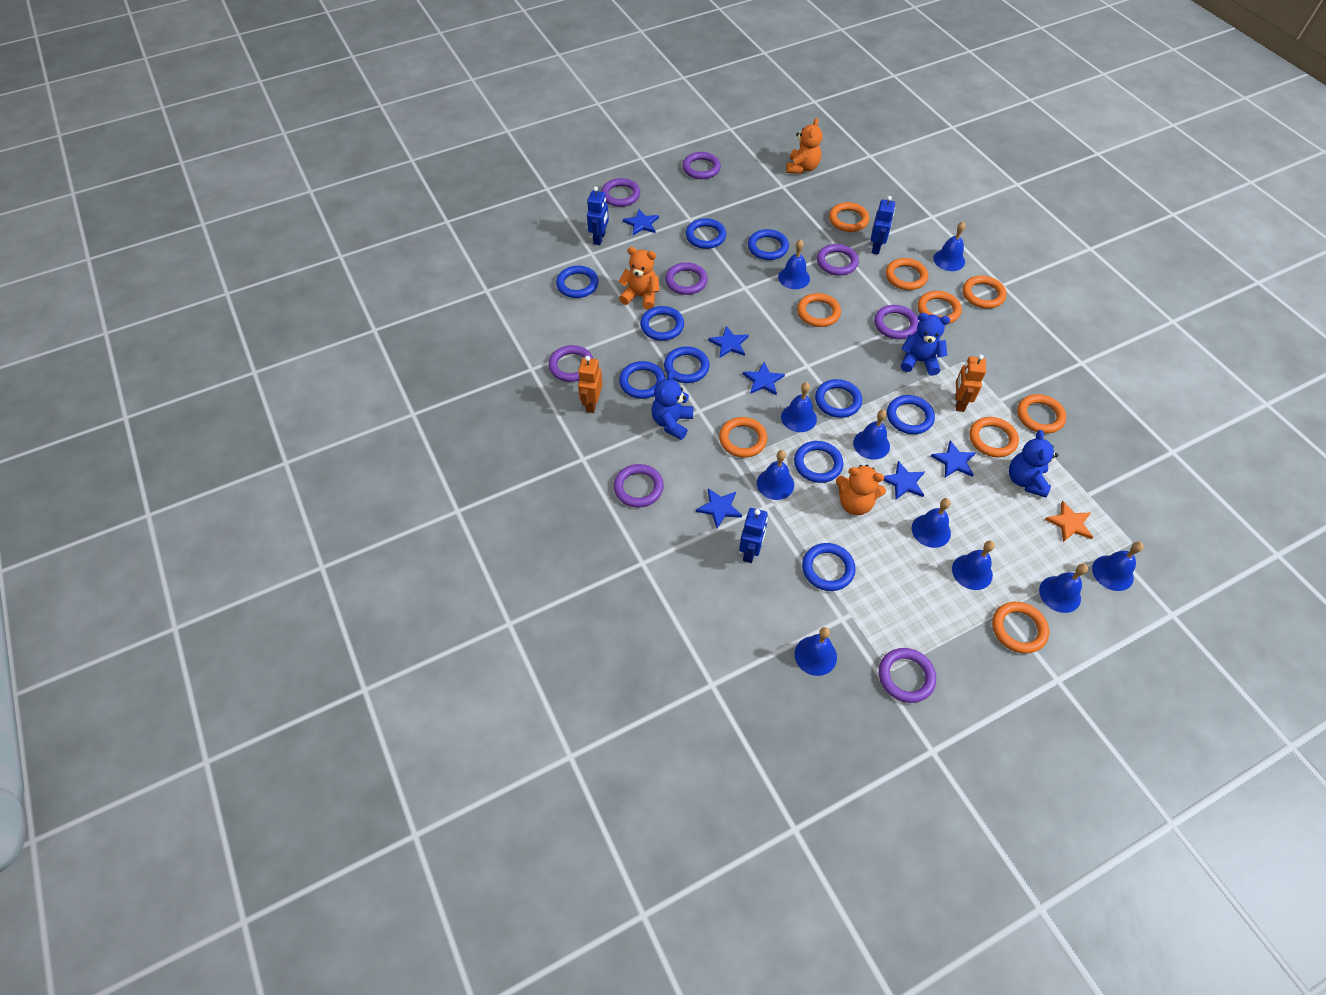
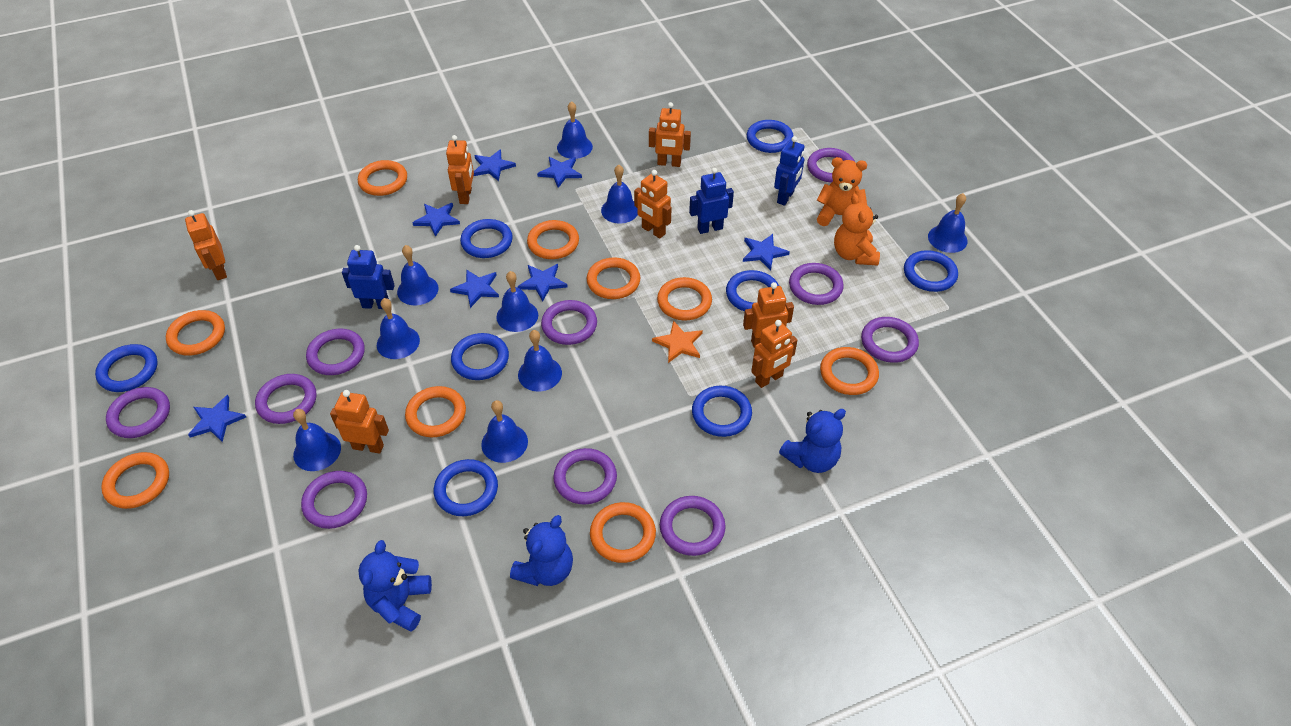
blue bell: 10 -> 9
blue ring: 10 -> 8
blue star: 6 -> 7
orange robot: 2 -> 7
orange teddy bear: 3 -> 2
purple ring: 8 -> 10

